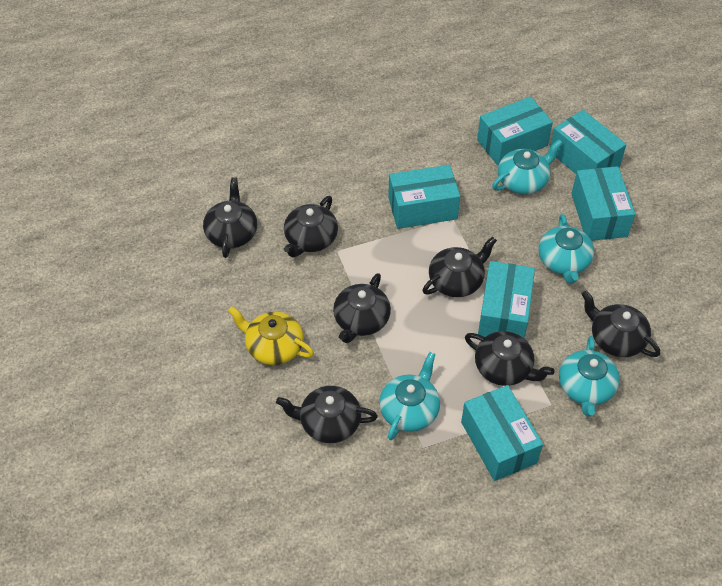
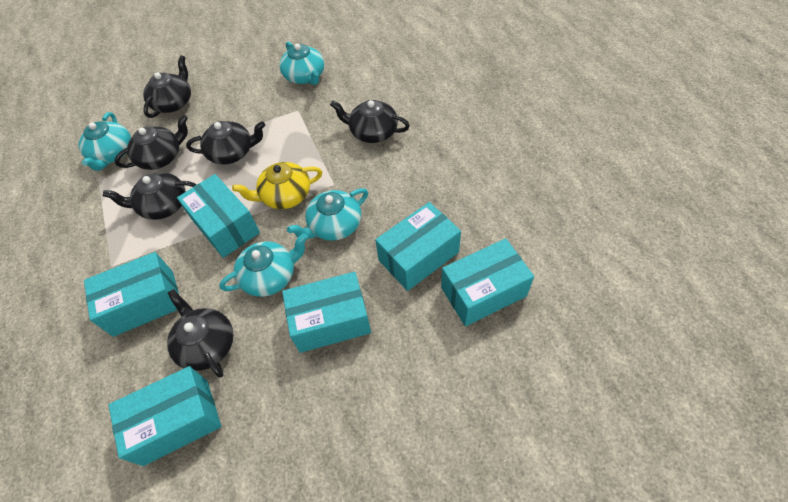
black teapot: 7 -> 6

